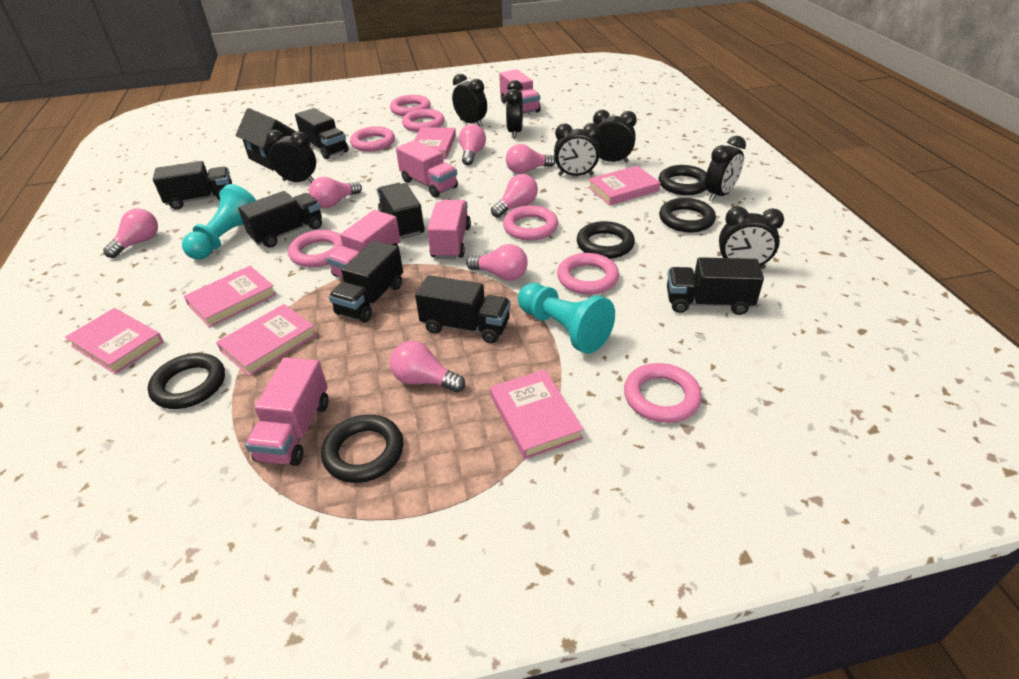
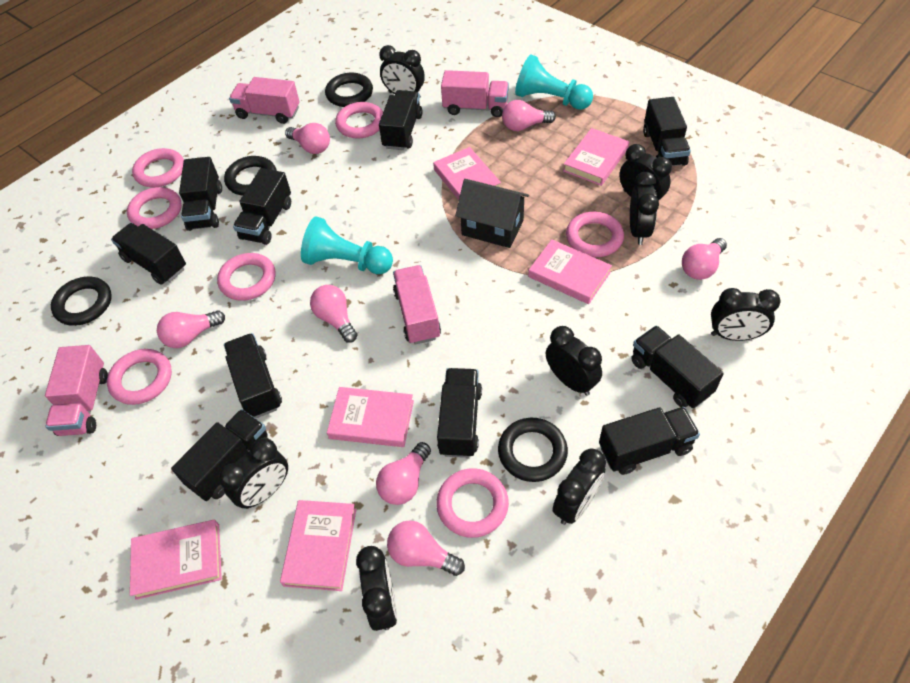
black clock: 7 -> 8
black ring: 5 -> 4
black truck: 7 -> 10
pink truck: 5 -> 4

